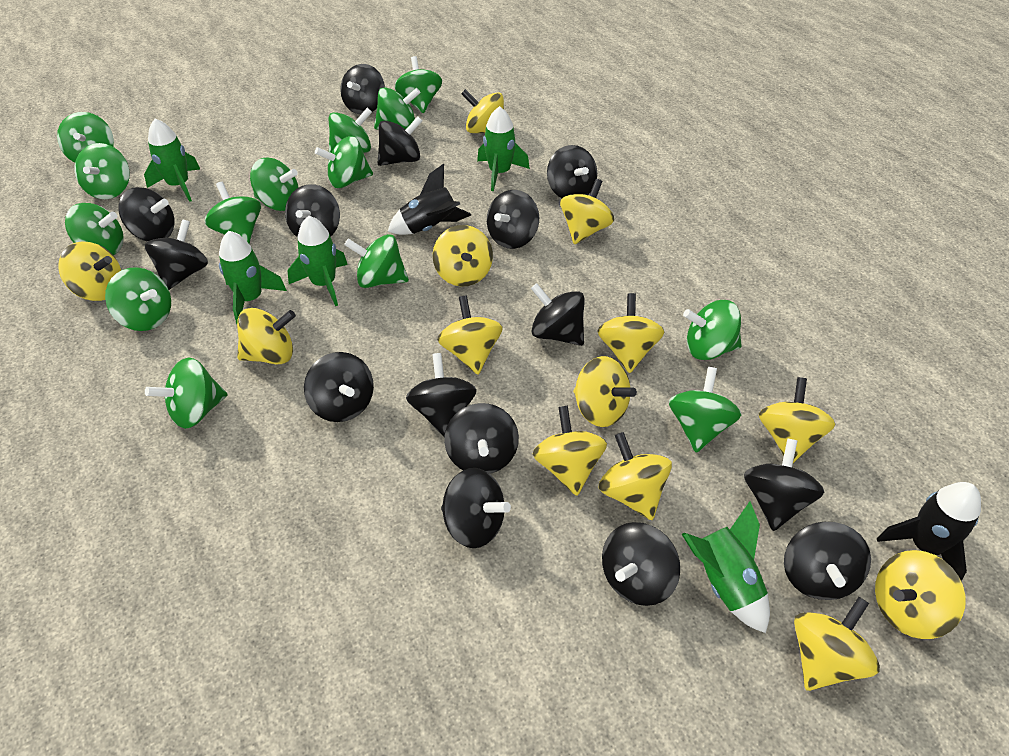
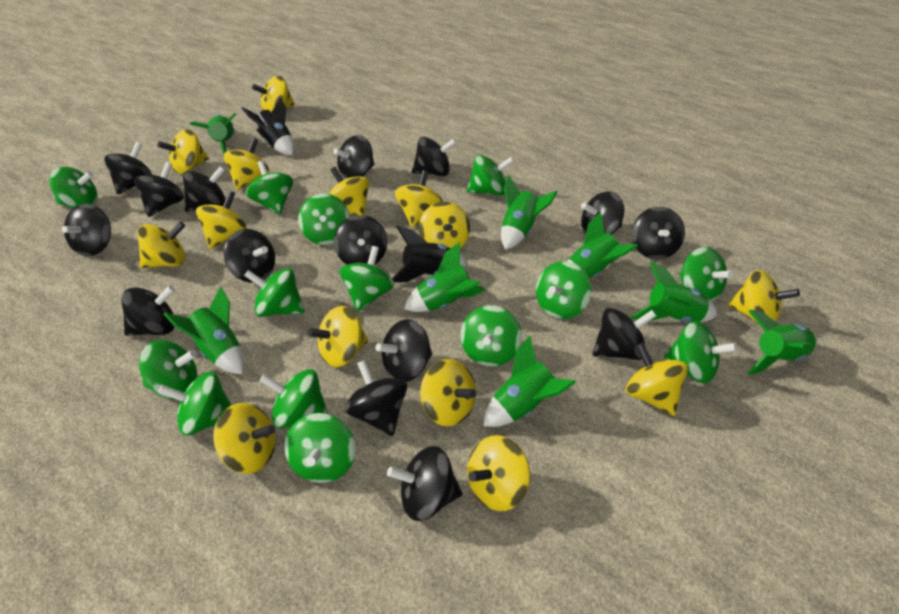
green rocket: 5 -> 8
yellow spinning top: 13 -> 14

